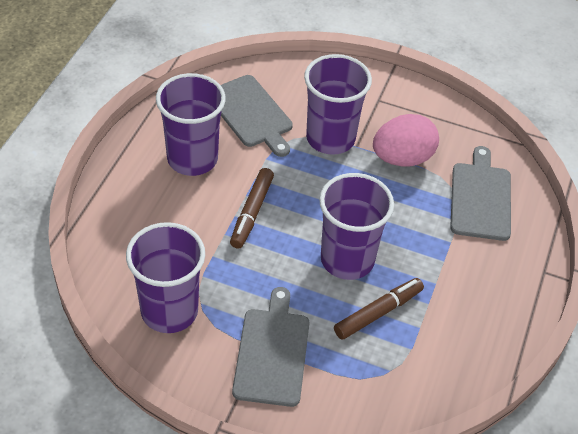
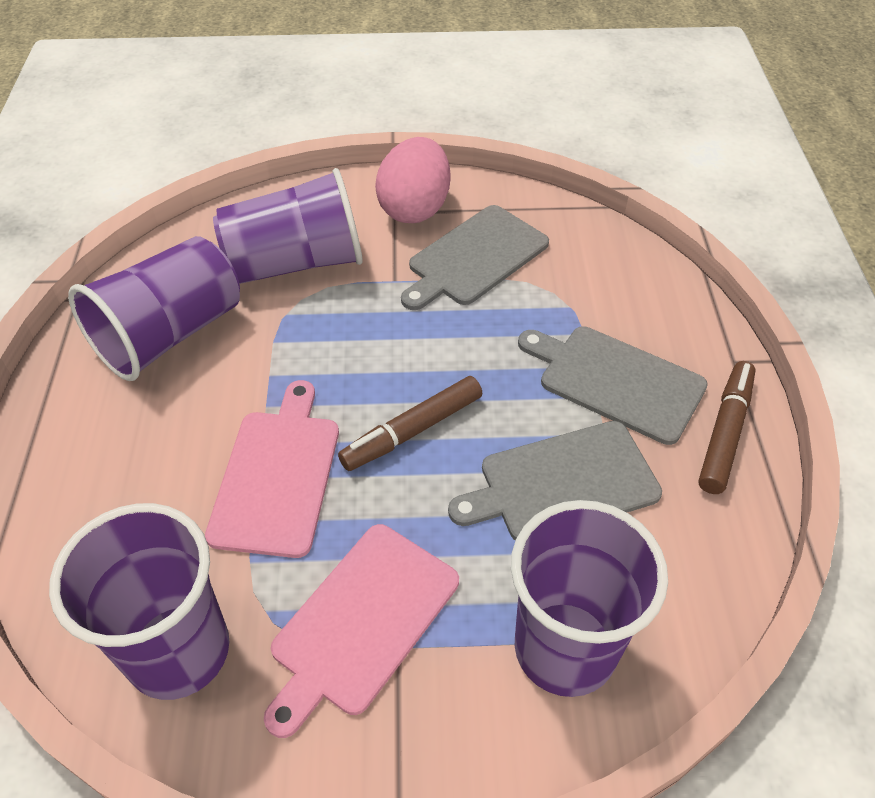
pink cutting board: 0 -> 2

